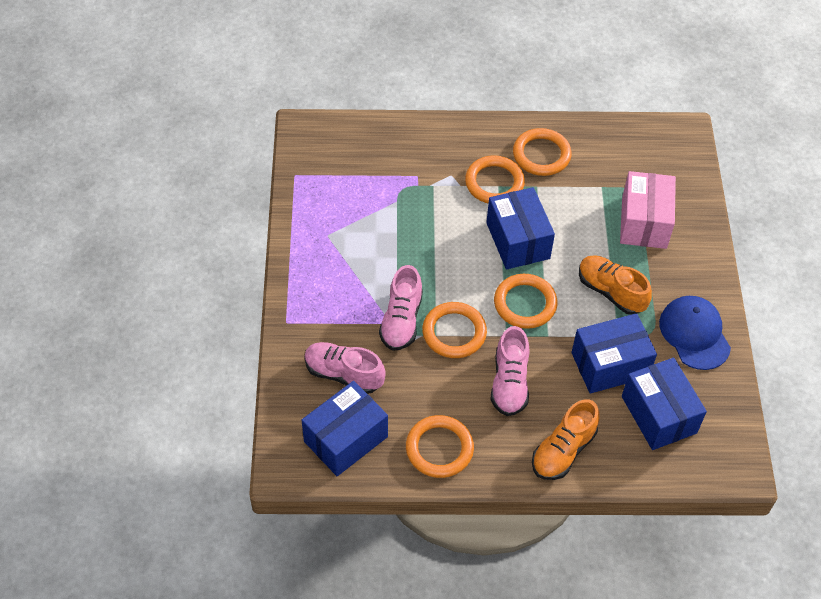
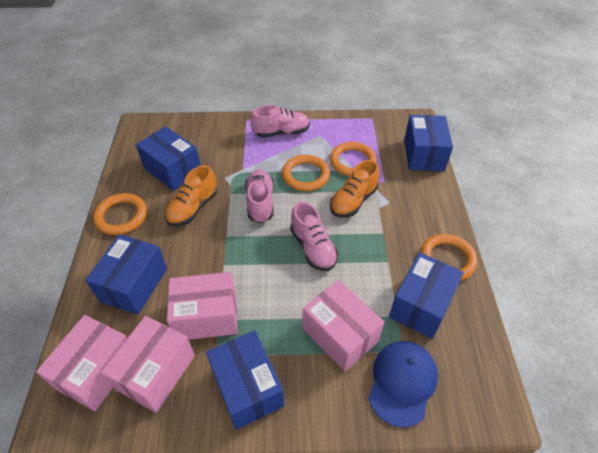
blue box: 4 -> 5
orange ring: 5 -> 4
pink box: 1 -> 4

